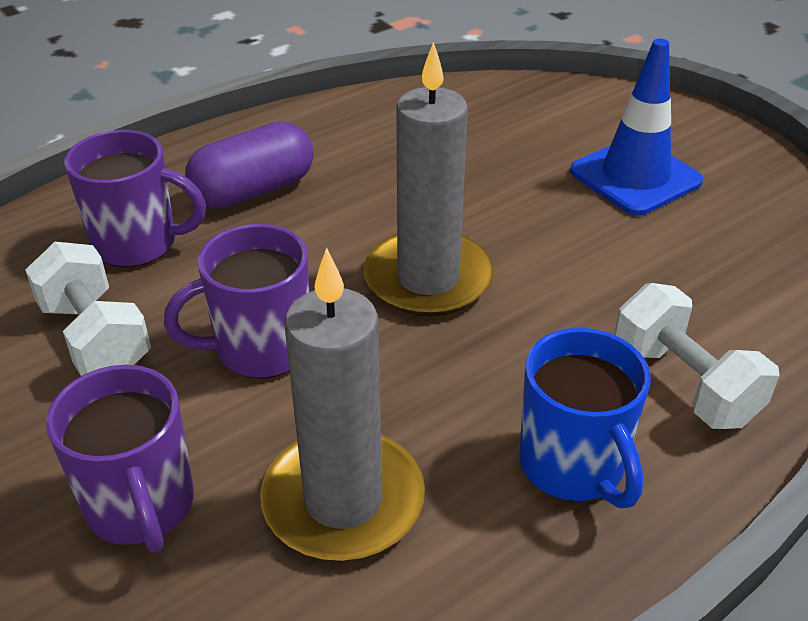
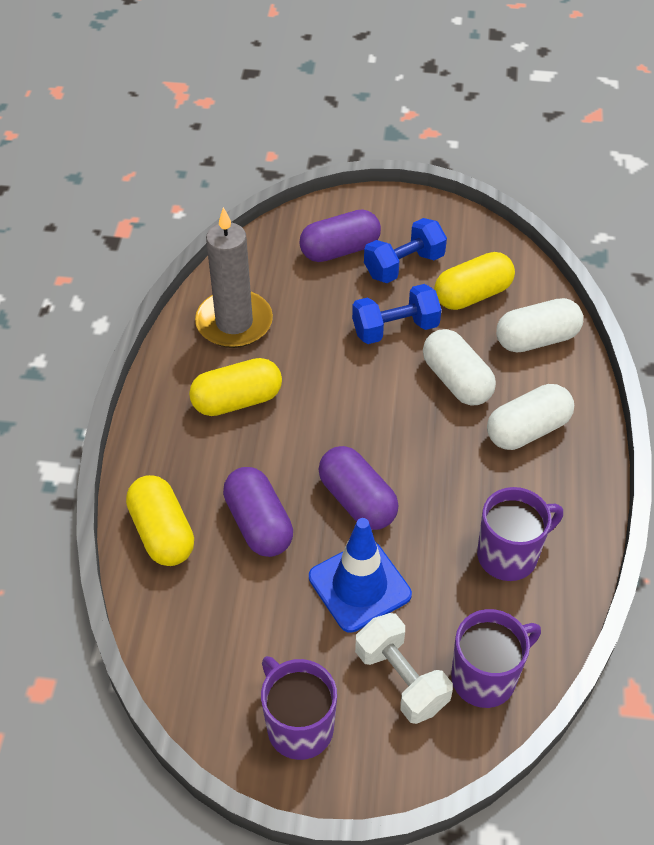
blue dumbbell: 0 -> 2
blue mug: 1 -> 0
grey candle: 2 -> 1
purple capsule: 1 -> 3
white capsule: 0 -> 3
white dumbbell: 2 -> 1
yellow capsule: 0 -> 3

